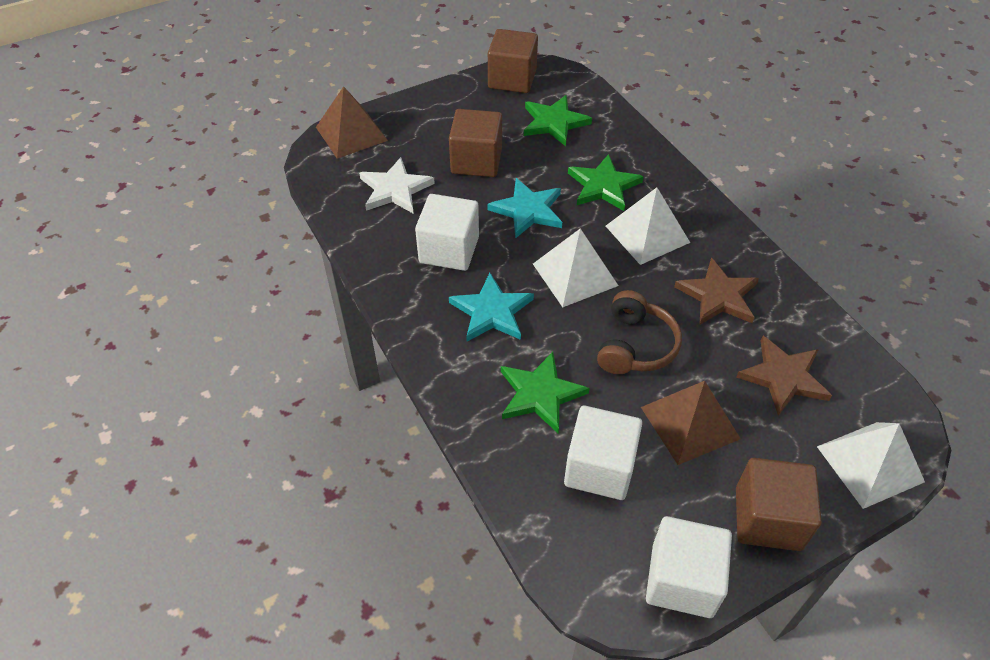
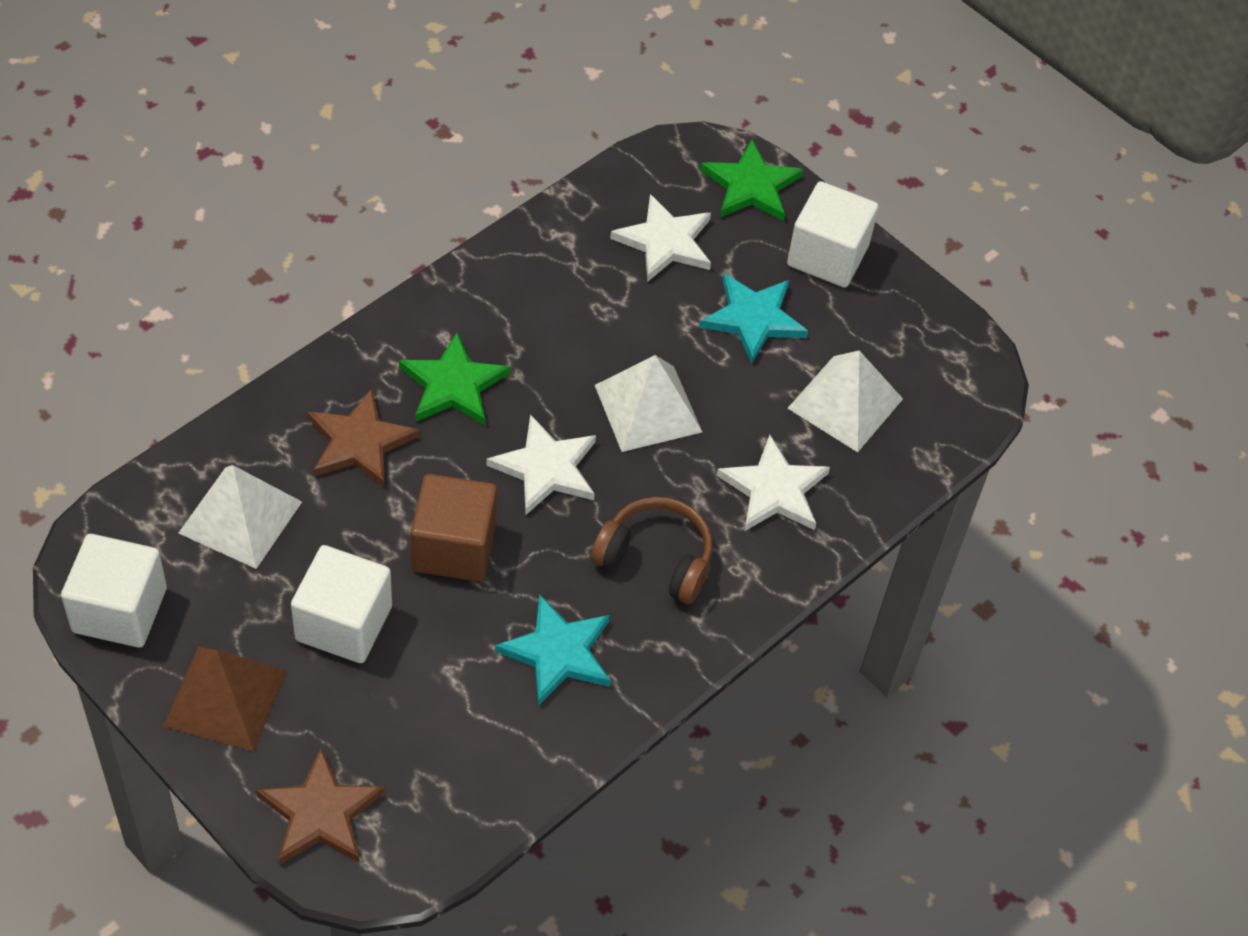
brown cube: 3 -> 1
brown pyramid: 2 -> 1
green star: 3 -> 2
white star: 1 -> 3

